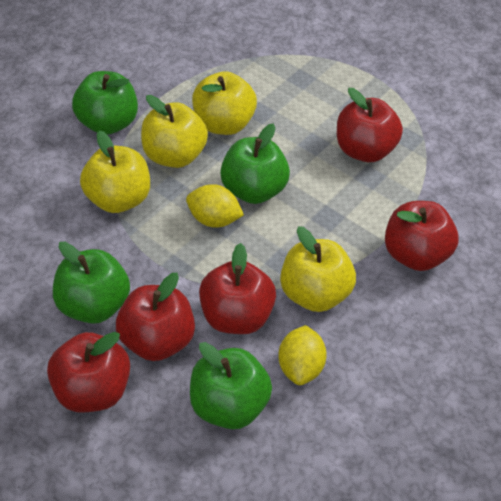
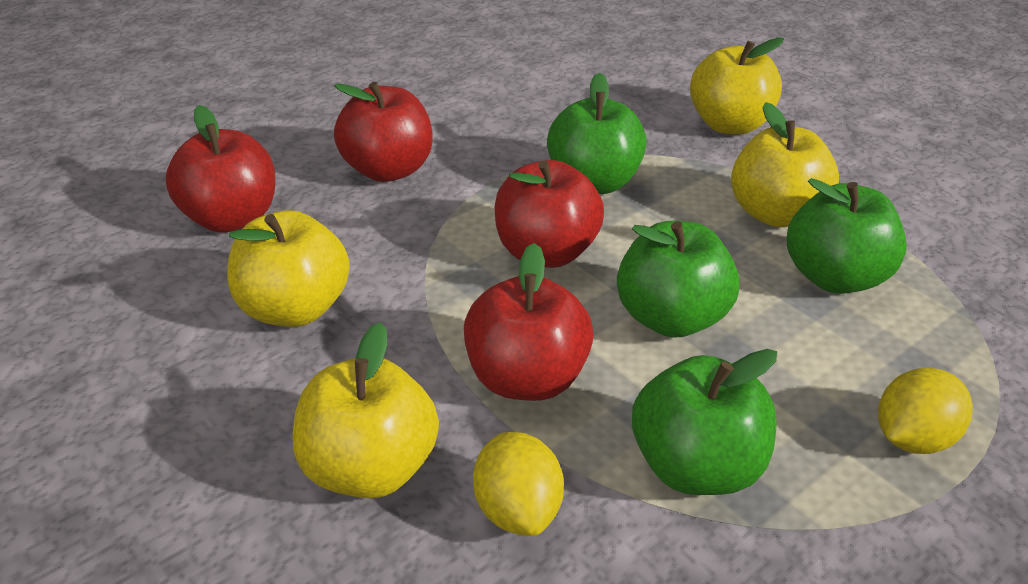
red apple: 5 -> 4

